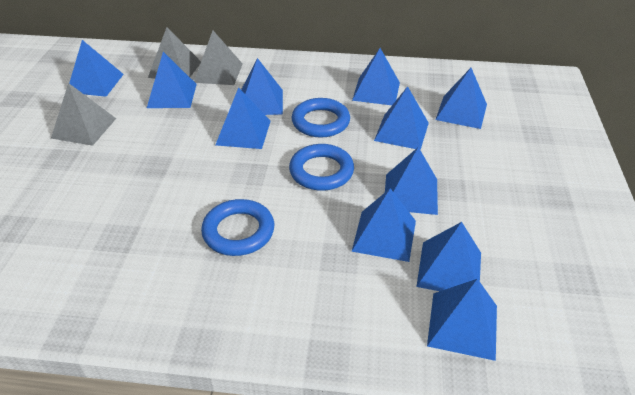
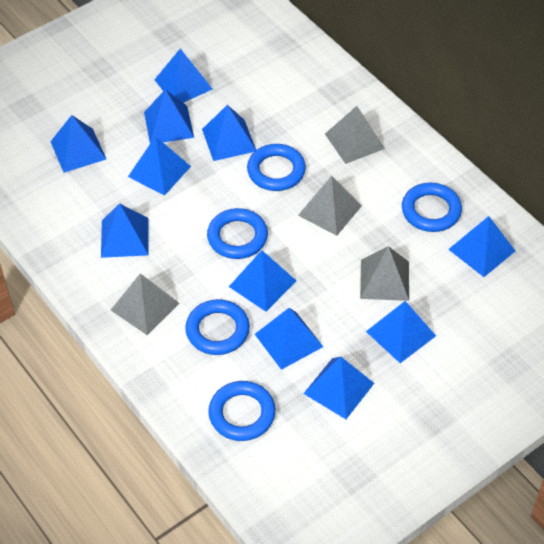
blue ring: 3 -> 5
grey pyramid: 3 -> 4

